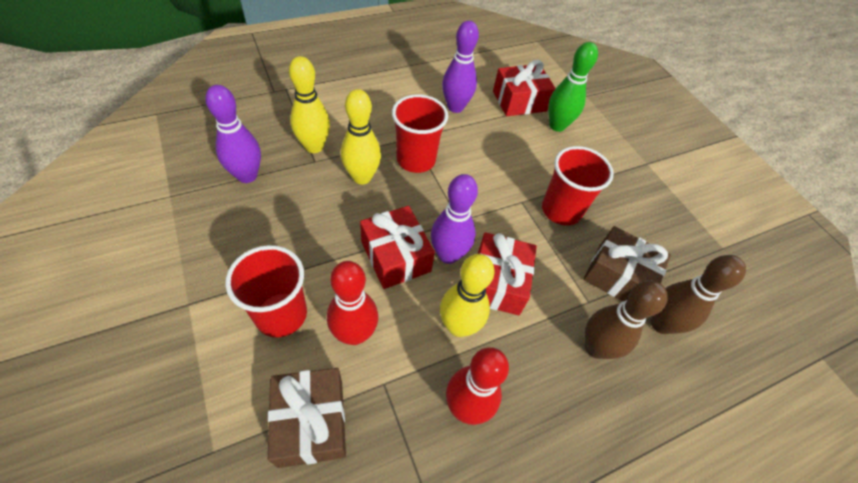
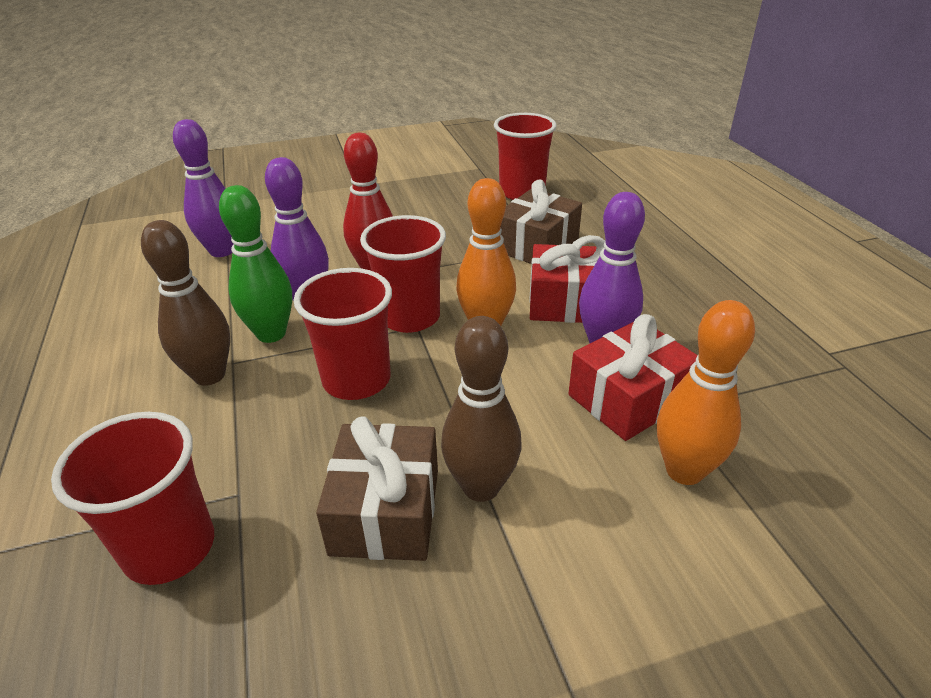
orange bowling pin: 0 -> 2
red bowling pin: 2 -> 1
red cup: 3 -> 4
red gift: 3 -> 2
yellow bowling pin: 3 -> 0

